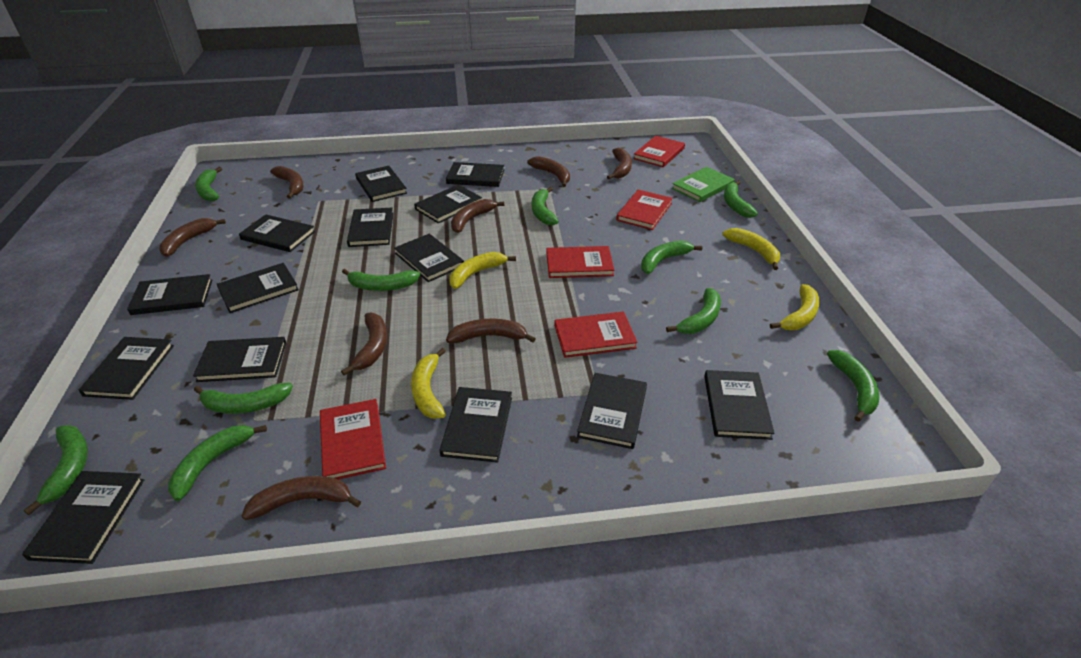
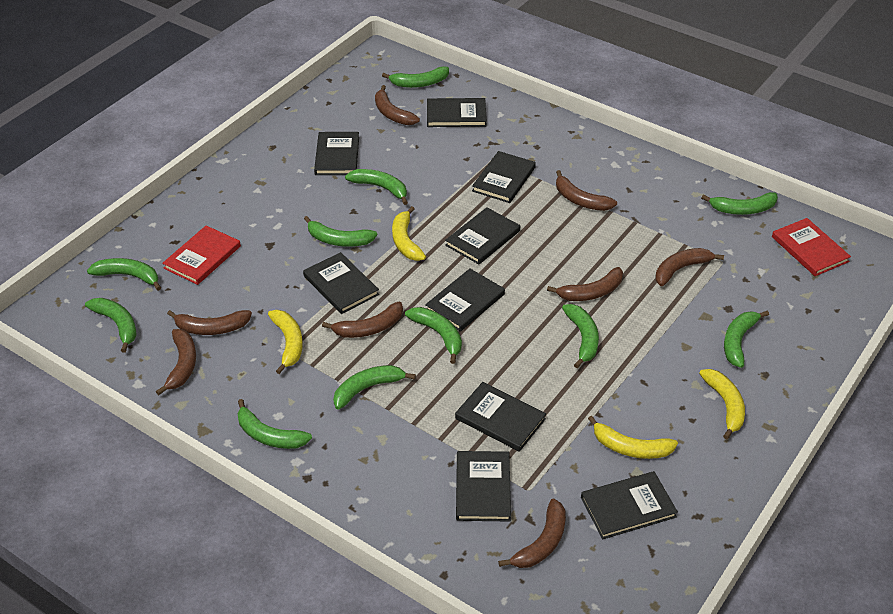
black book: 14 -> 9
green banana: 10 -> 11
green book: 1 -> 0
red book: 5 -> 2

